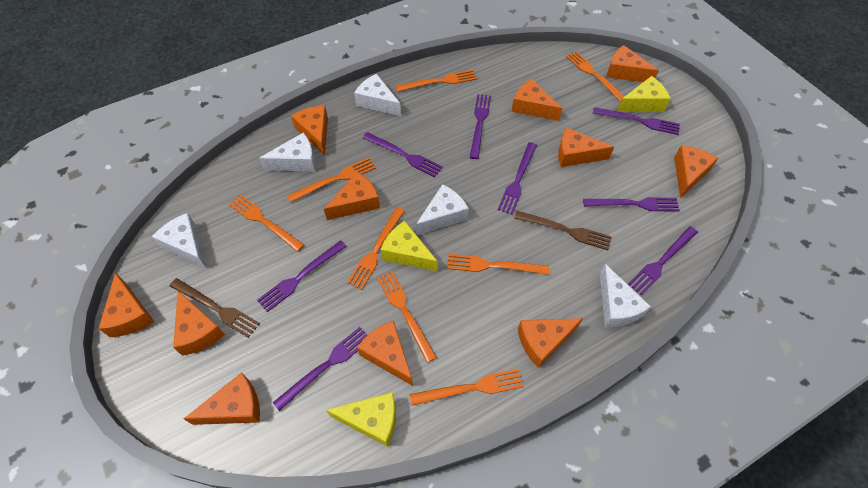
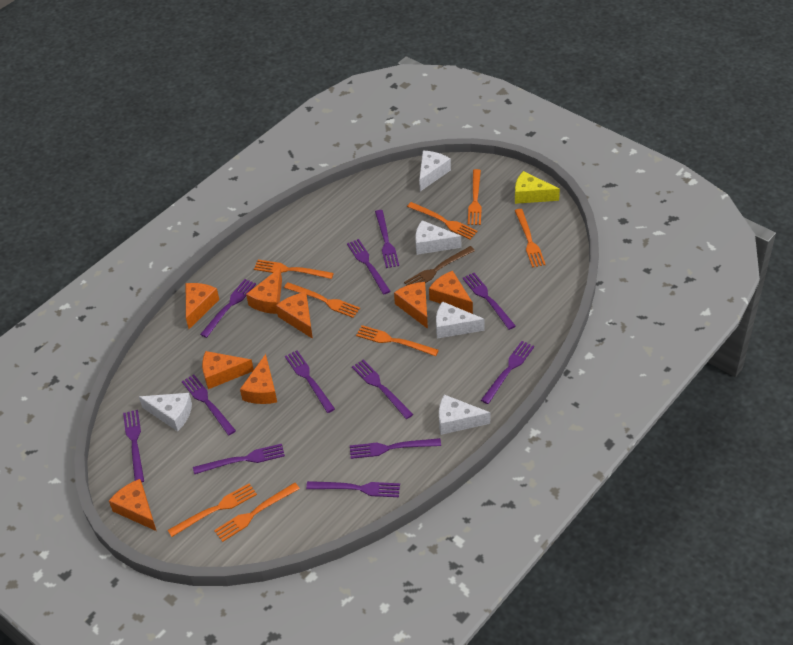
brown fork: 2 -> 1
orange cheese: 11 -> 8
purple fork: 8 -> 12
yellow cheese: 3 -> 1

